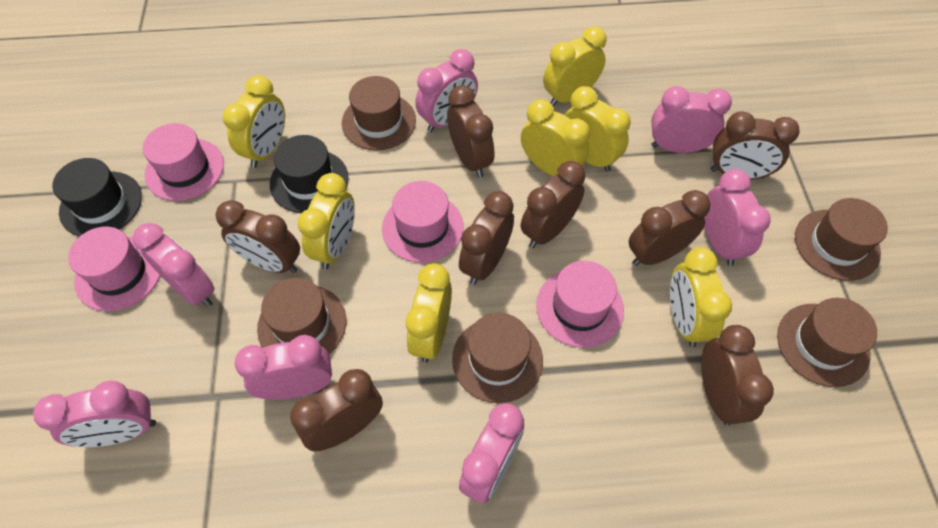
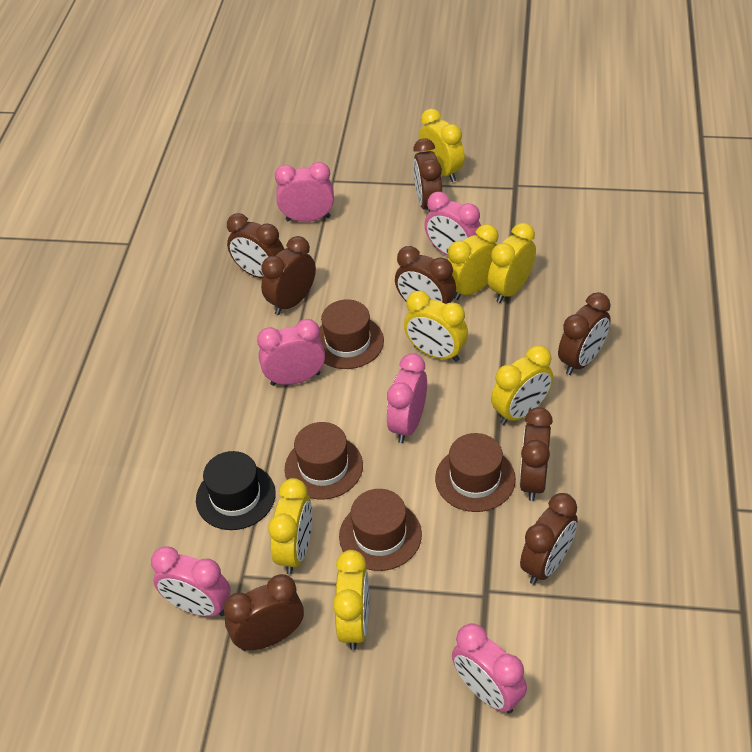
black hat: 2 -> 1
brown hat: 5 -> 4
pink clock: 7 -> 6
pink hat: 4 -> 0

